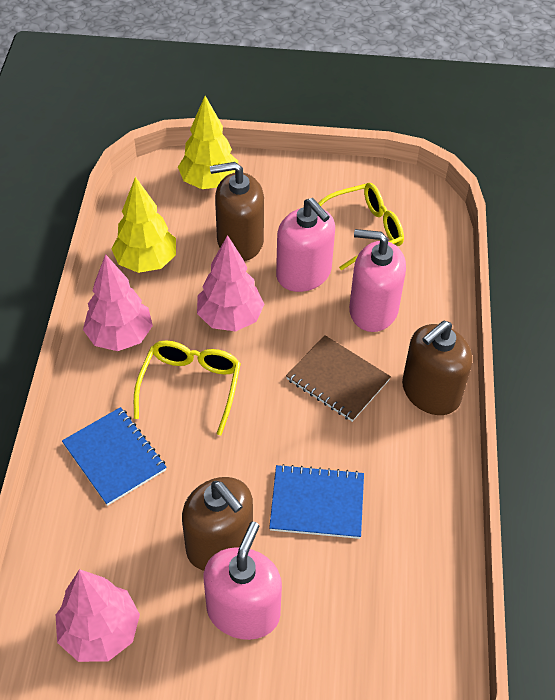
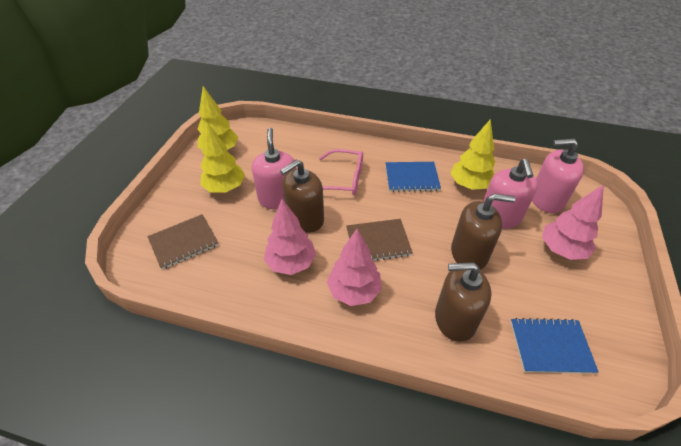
brown notebook: 1 -> 2
pink glasses: 0 -> 1
yellow glasses: 2 -> 0
yellow tree: 2 -> 3

